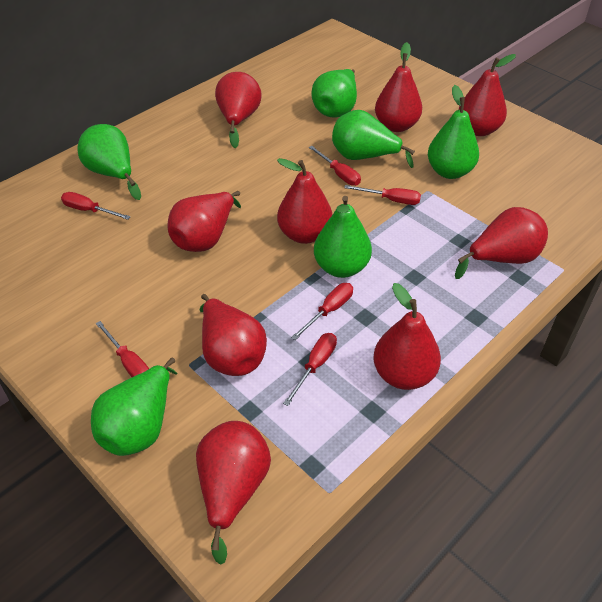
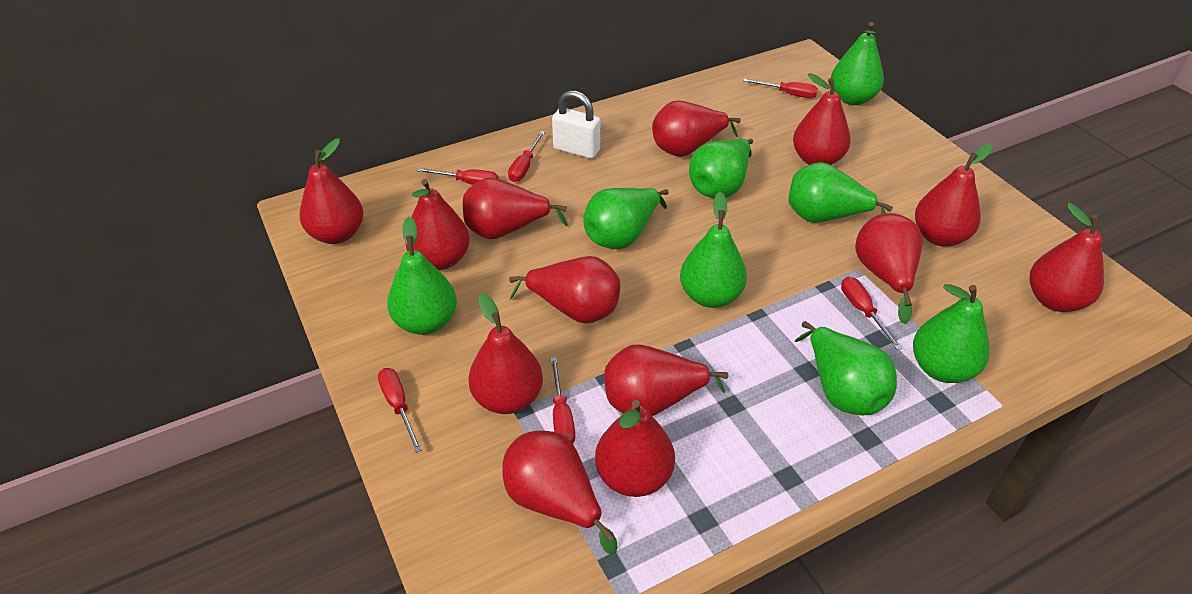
green pear: 6 -> 8
red pear: 9 -> 13
white padlock: 0 -> 1

